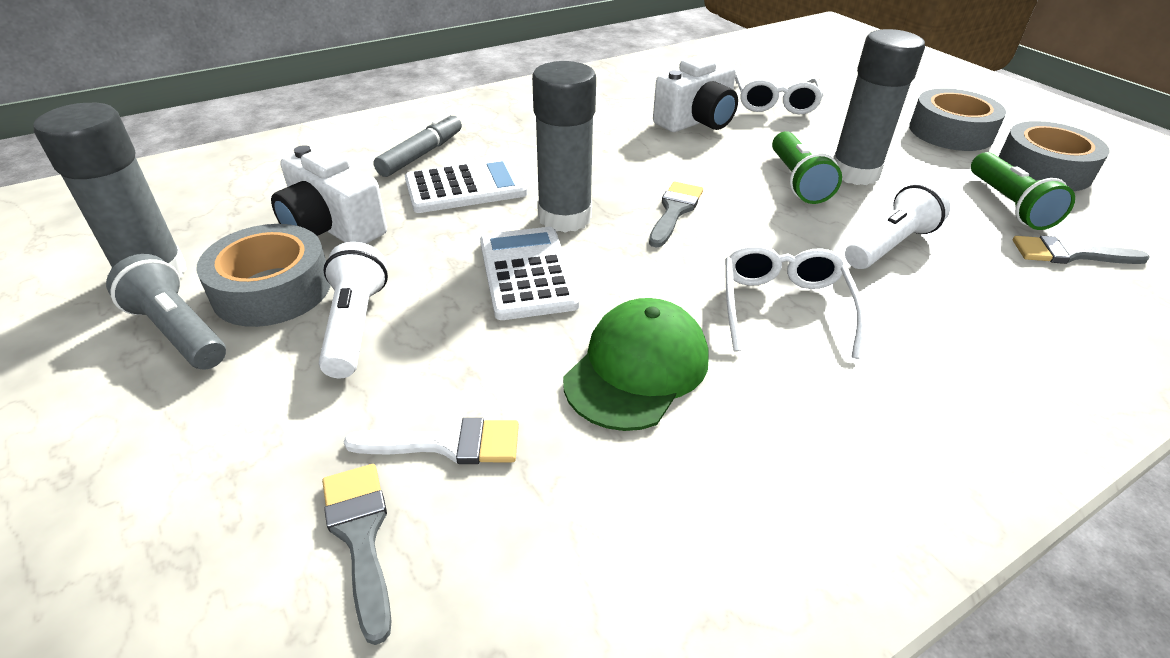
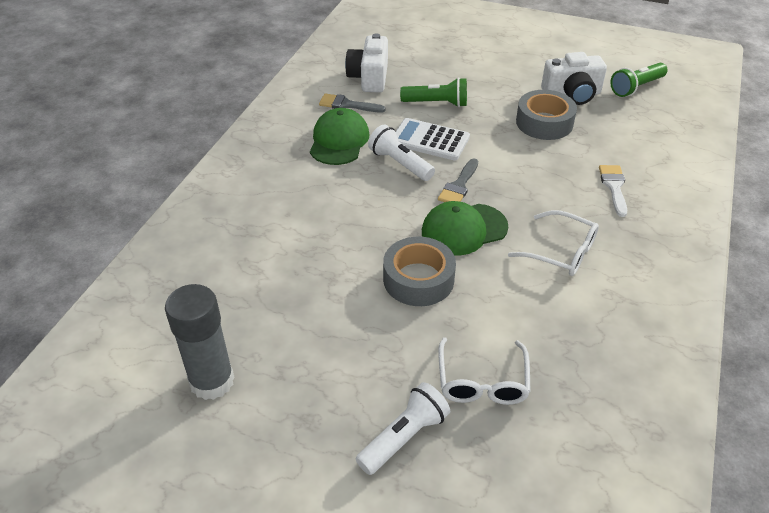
green cap: 1 -> 2
grey brush: 3 -> 2
grey flashlight: 1 -> 0
grey glue stick: 3 -> 1
grey marker: 1 -> 0
grey tape: 3 -> 2
white calculator: 2 -> 1

